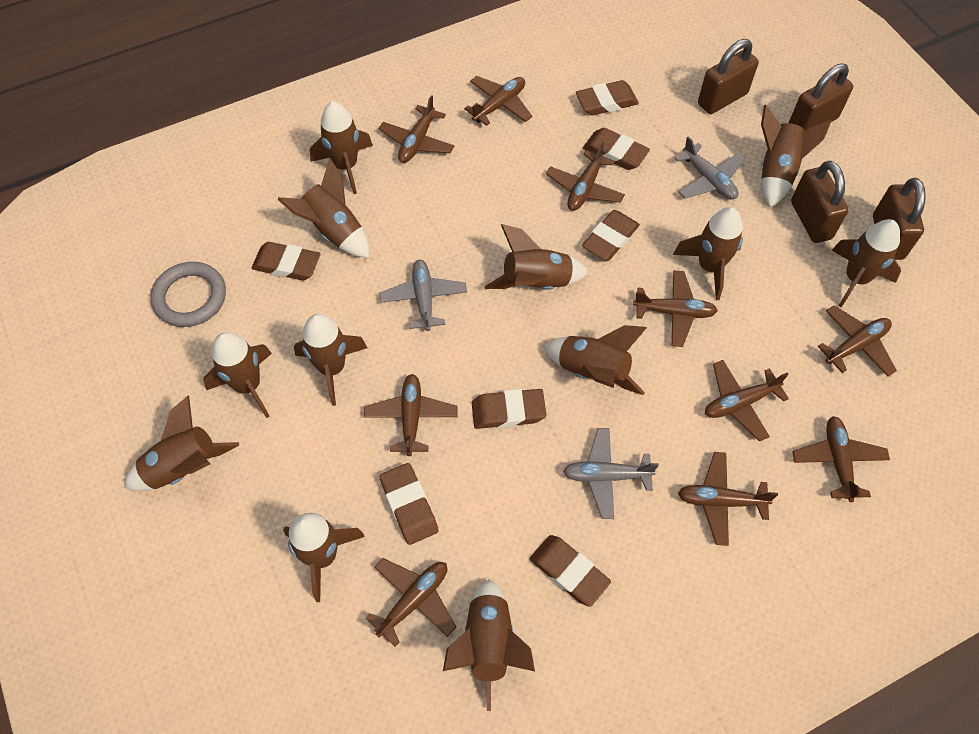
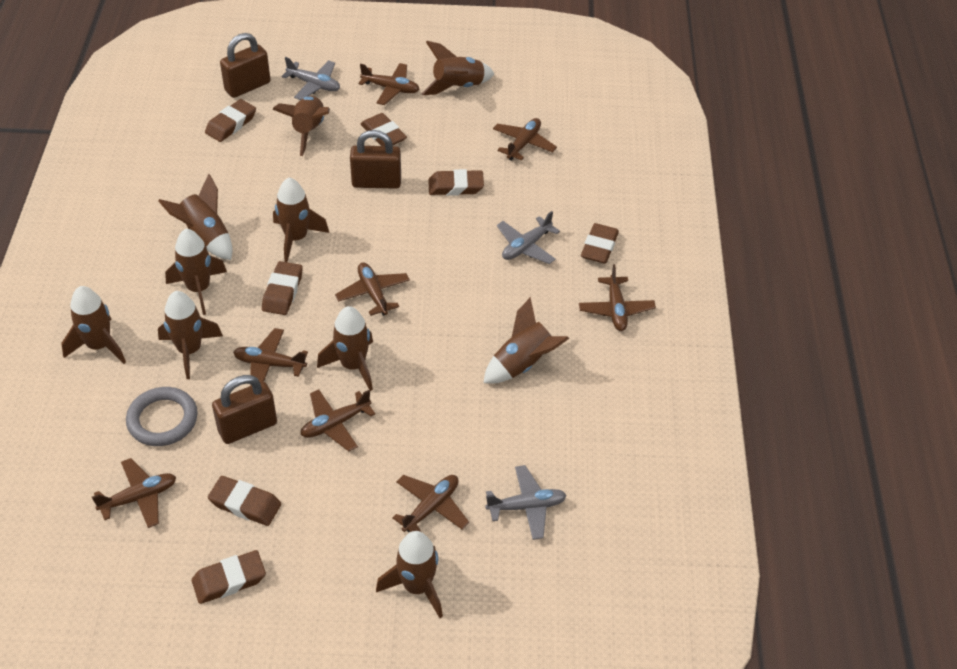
brown padlock: 4 -> 3
brown plane: 10 -> 8
brown rocket: 12 -> 10

